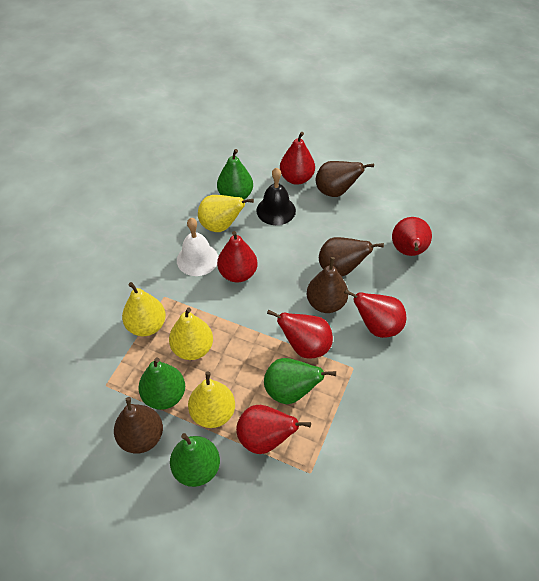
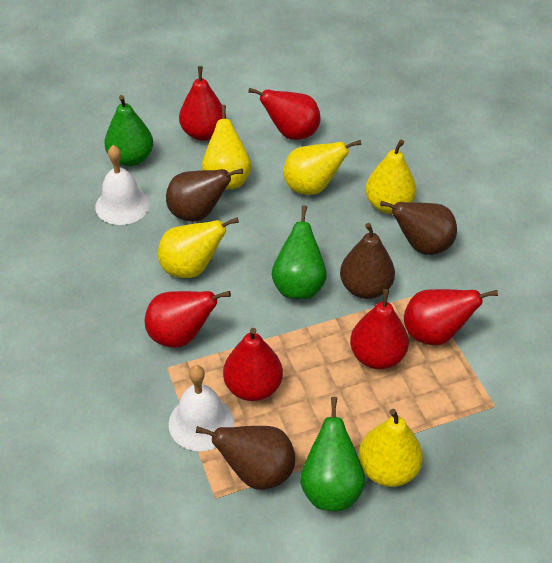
black bell: 1 -> 0
green pear: 4 -> 3
white bell: 1 -> 2
yellow pear: 4 -> 5

